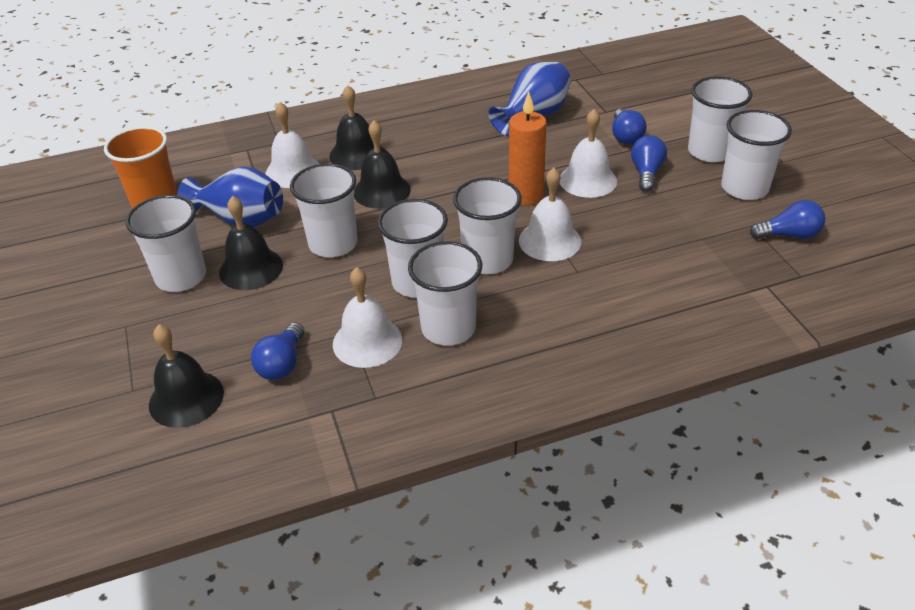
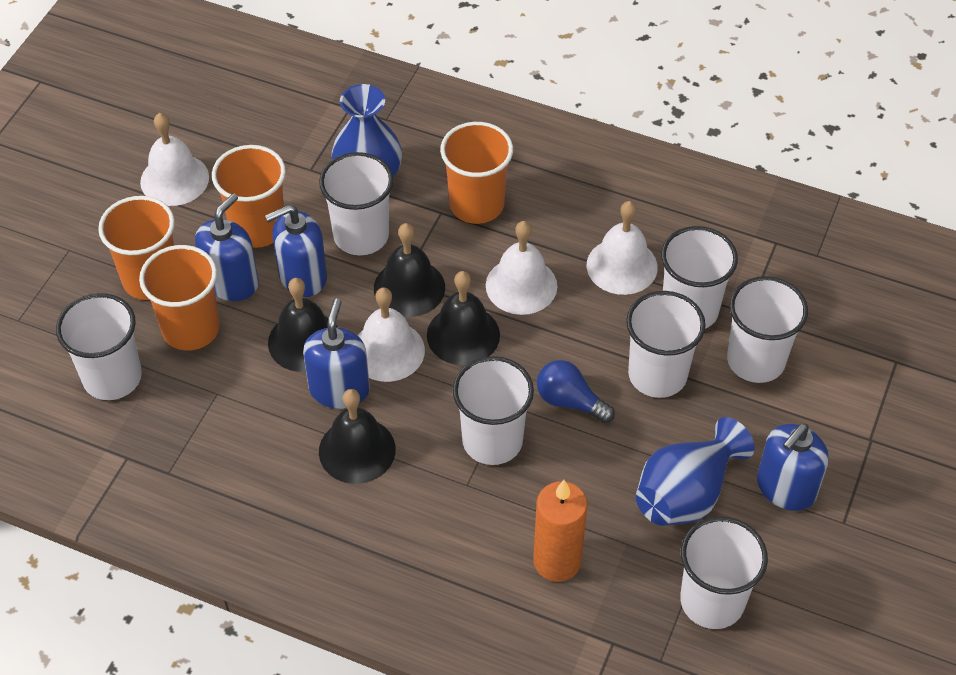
blue light bulb: 4 -> 1
blue soap dispenser: 0 -> 4
orange cup: 1 -> 4

